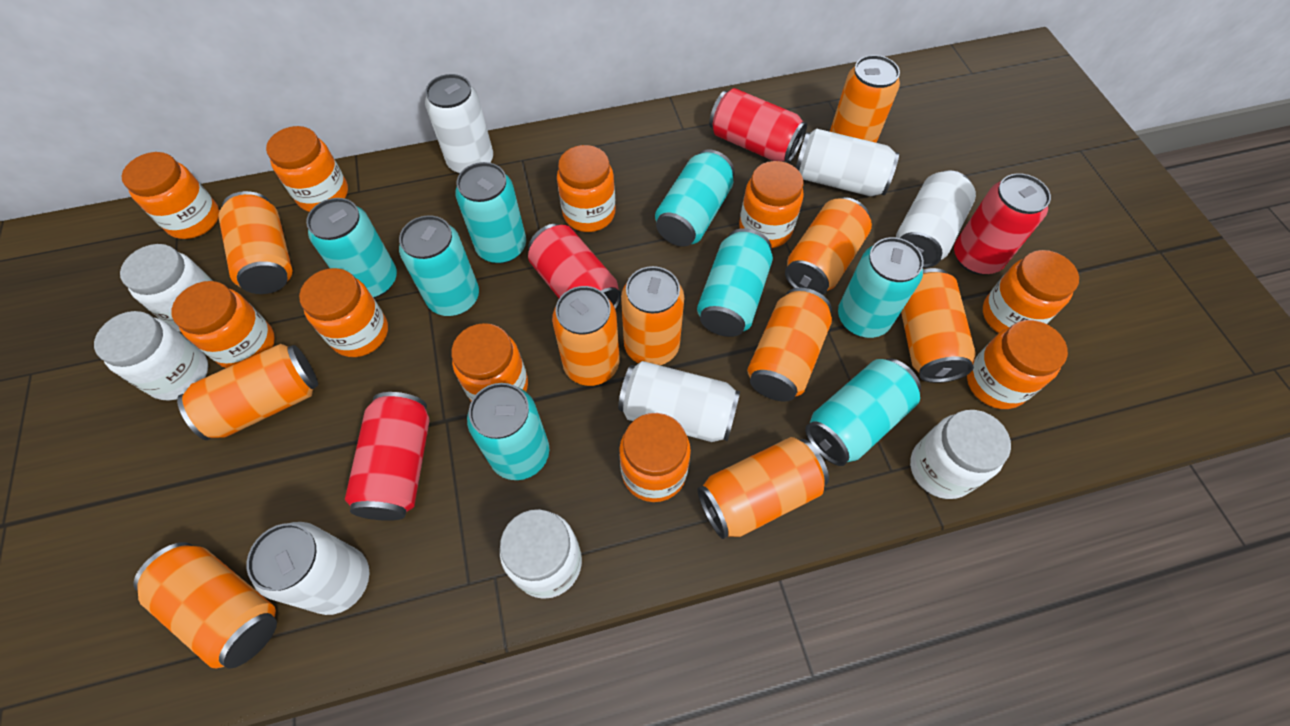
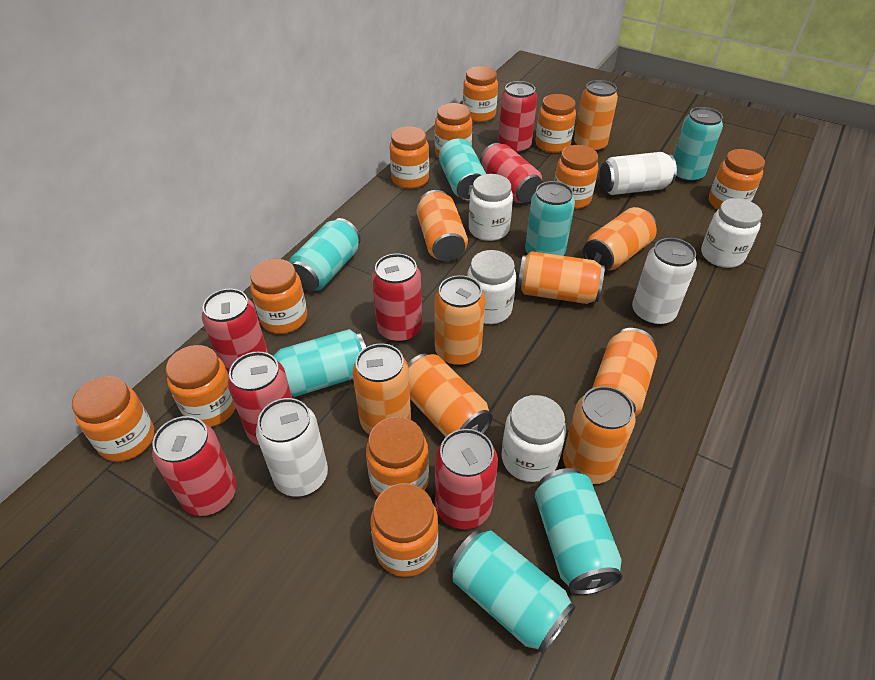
orange can: 10 -> 9
orange jar: 10 -> 11
red can: 4 -> 7
turquoise can: 8 -> 7
white can: 5 -> 3

